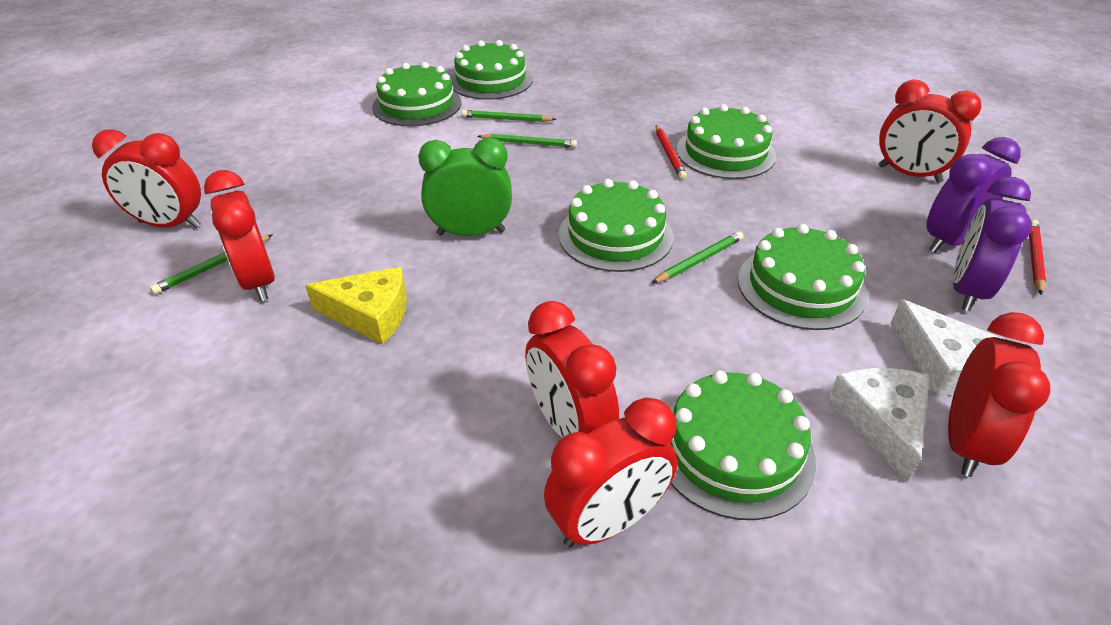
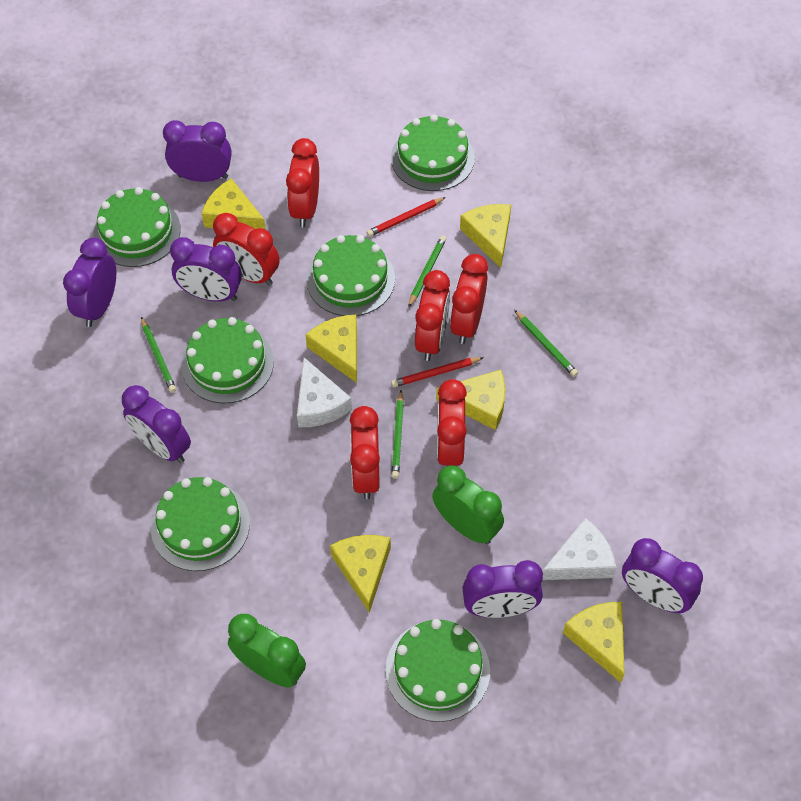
green clock: 1 -> 2
purple clock: 2 -> 6
yellow cheese: 1 -> 6

